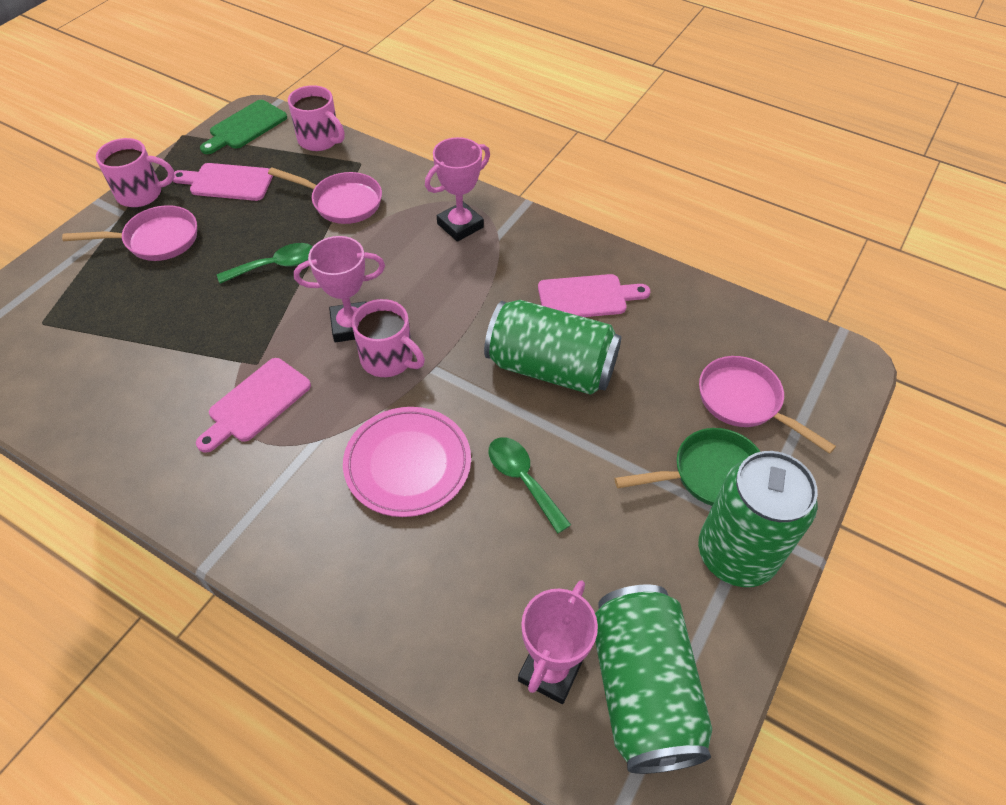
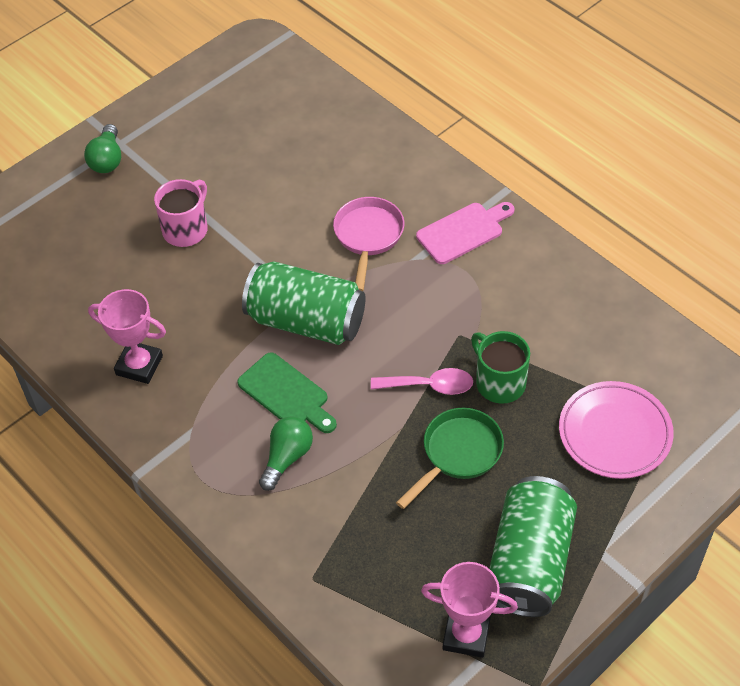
green can: 3 -> 2
green light bulb: 0 -> 2
green mug: 0 -> 1
green spoon: 2 -> 0
pink cutting board: 3 -> 1
pink mug: 3 -> 1
pink pan: 3 -> 1
pink spoon: 0 -> 1
pink trophy: 3 -> 2

